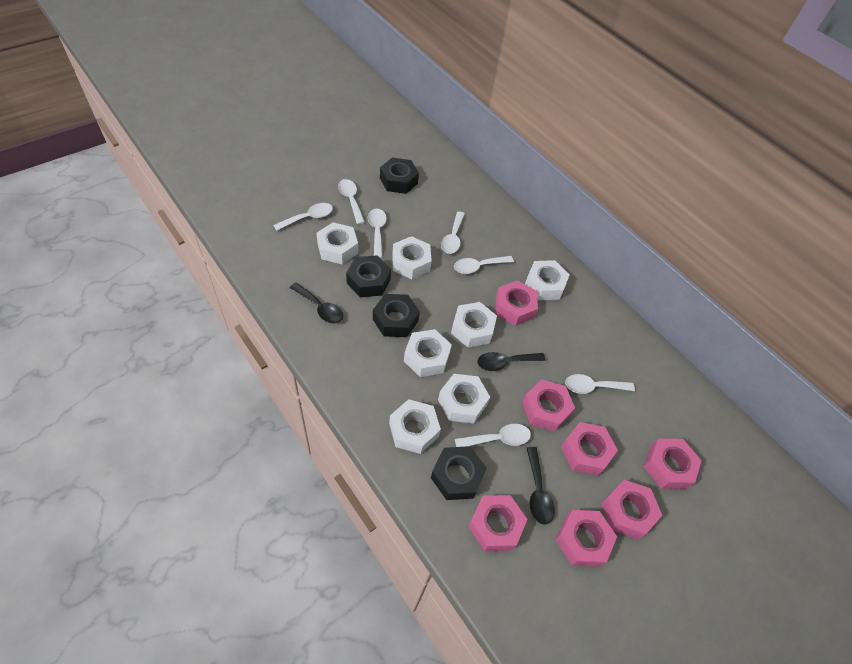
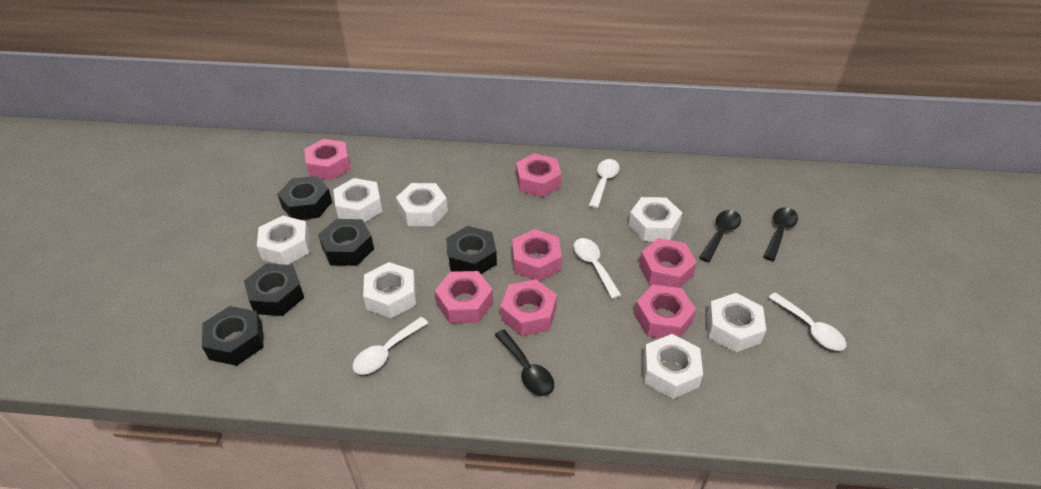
black nut: 4 -> 5
white spoon: 7 -> 4

